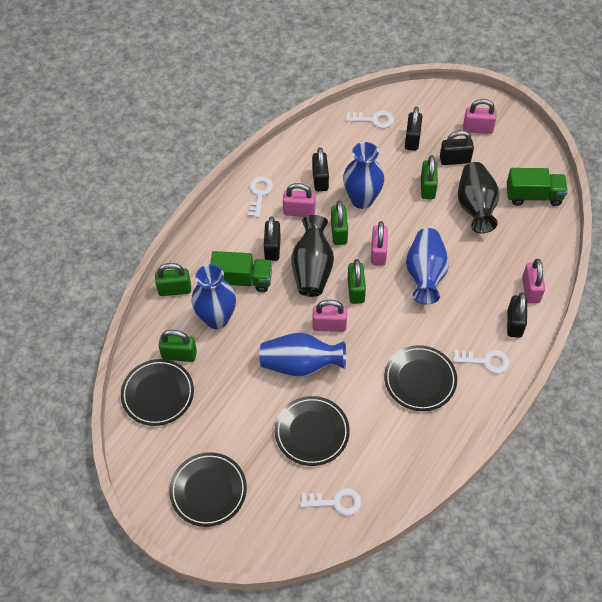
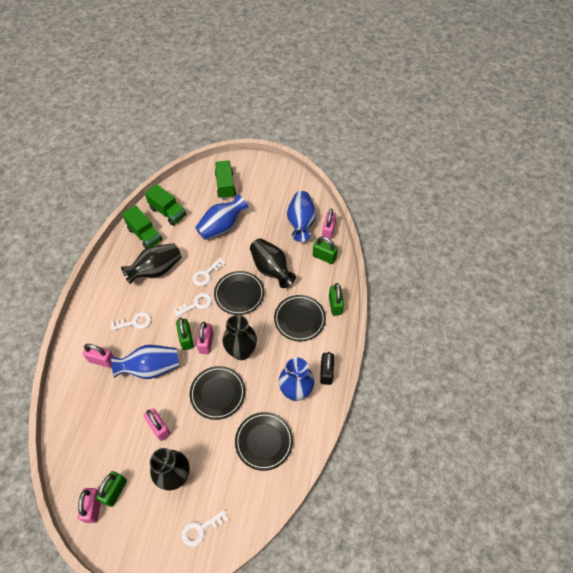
black padlock: 5 -> 1
black vase: 2 -> 4
green padlock: 5 -> 4
green truck: 2 -> 3

